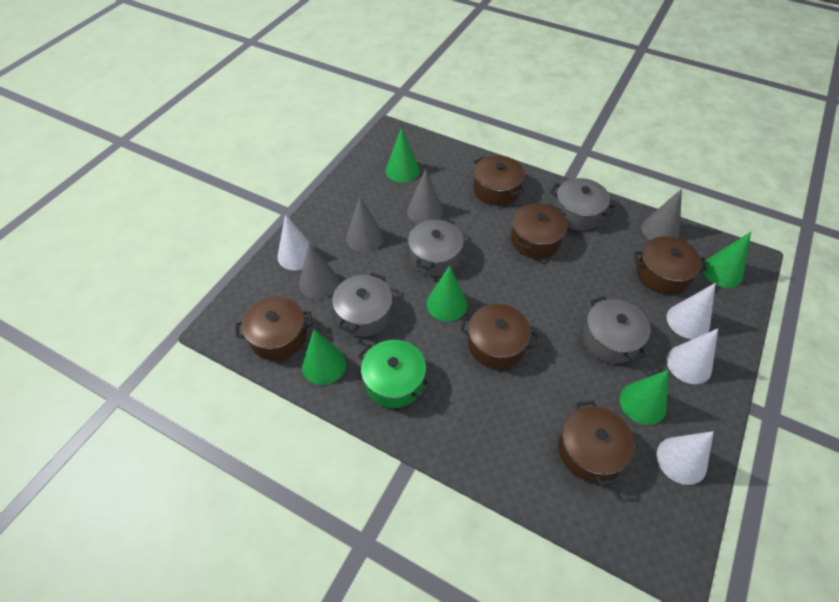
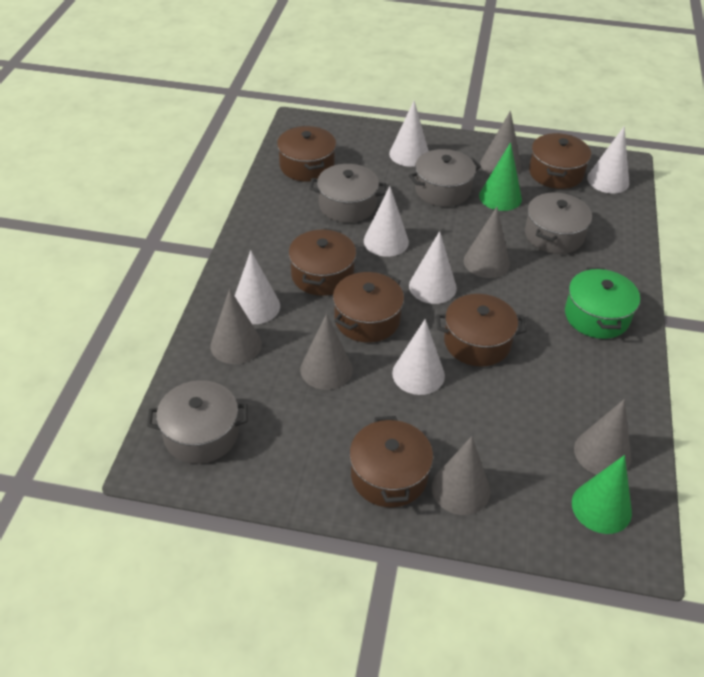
green cone: 5 -> 2
grey cone: 4 -> 6
white cone: 4 -> 6

